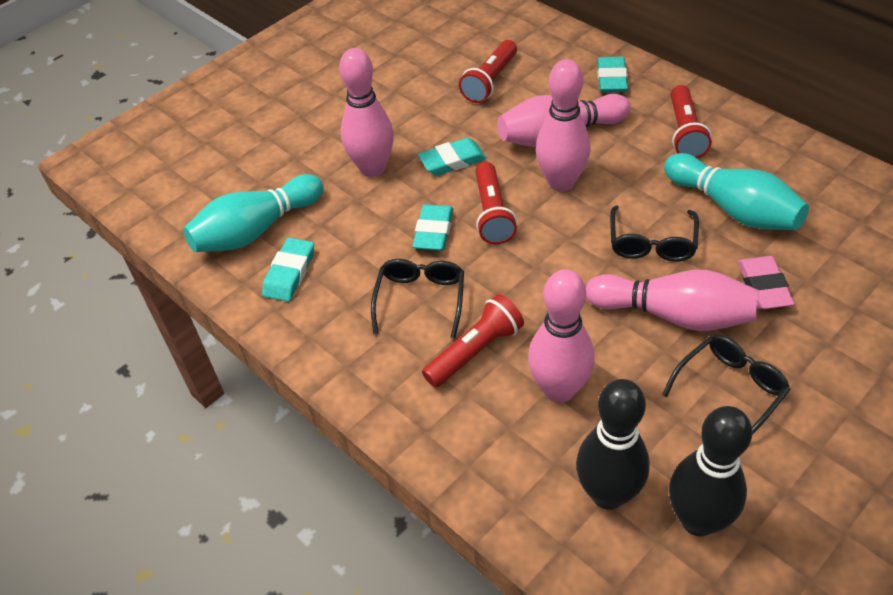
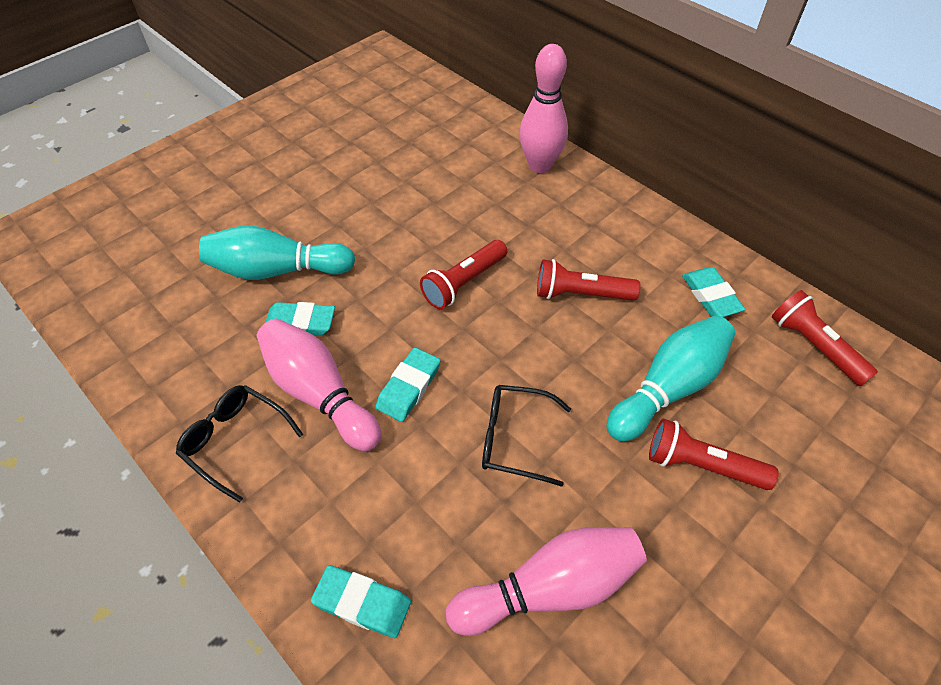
black bowling pin: 2 -> 0
black glasses: 3 -> 2
pink bowling pin: 5 -> 3
pink eraser: 1 -> 0

